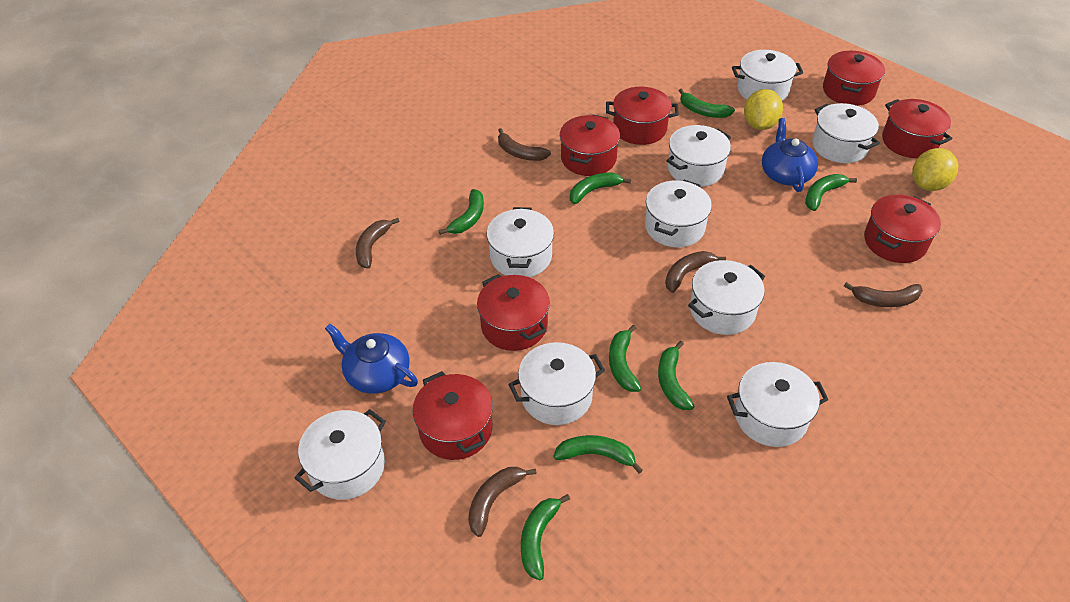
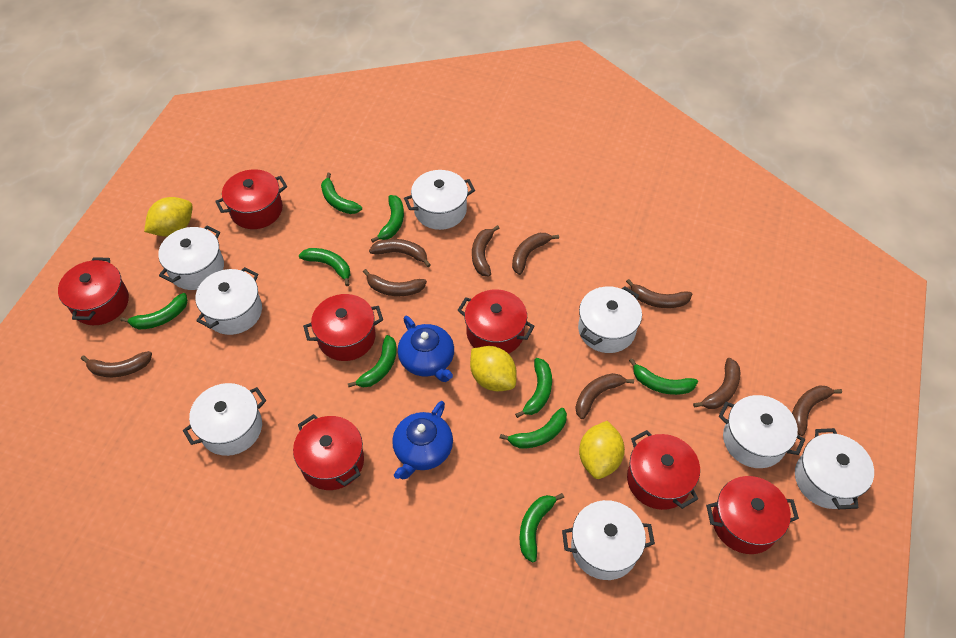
brown banana: 5 -> 9
green banana: 8 -> 9
white pot: 9 -> 8
yellow lemon: 2 -> 3

